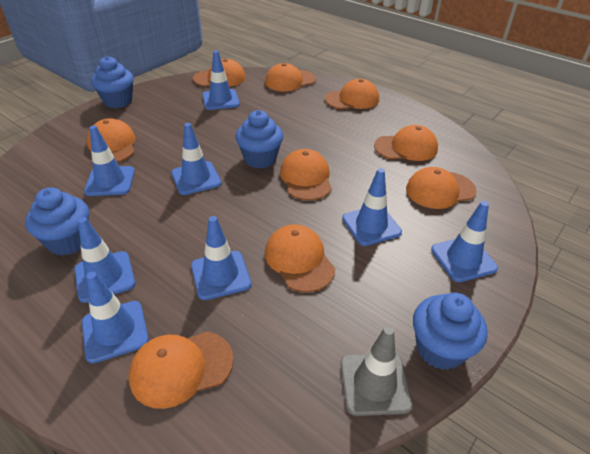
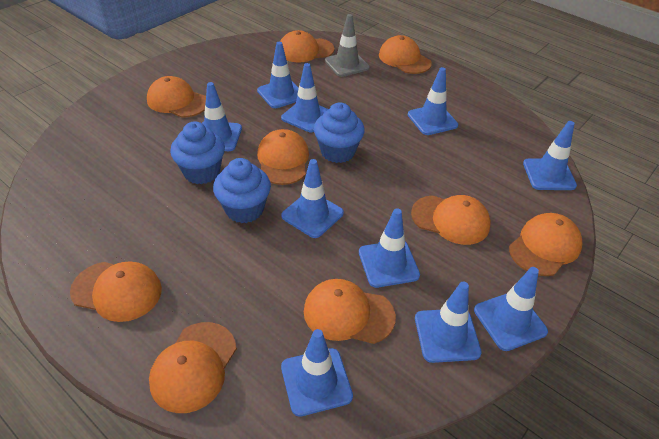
blue cupcake: 4 -> 3
blue traffic cone: 8 -> 10

